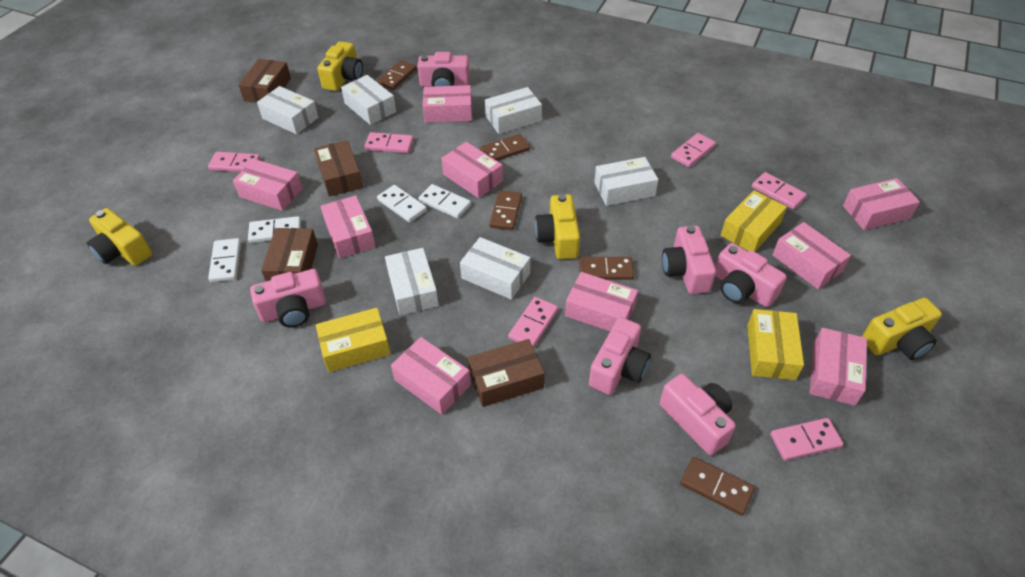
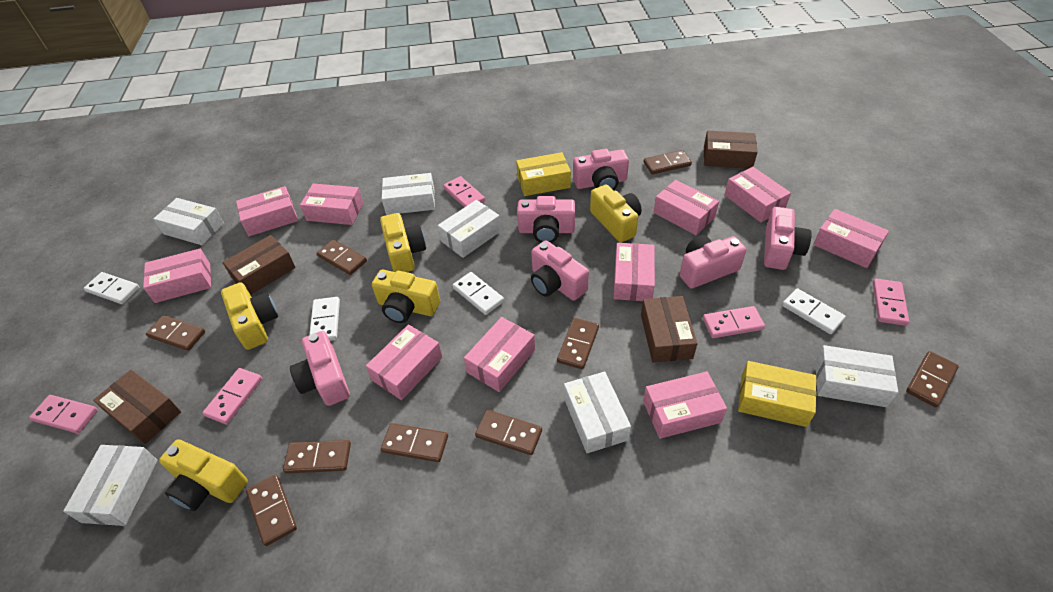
brown domino: 5 -> 9
pink box: 9 -> 10
pink domino: 6 -> 5
yellow box: 3 -> 2
yellow camera: 4 -> 5

